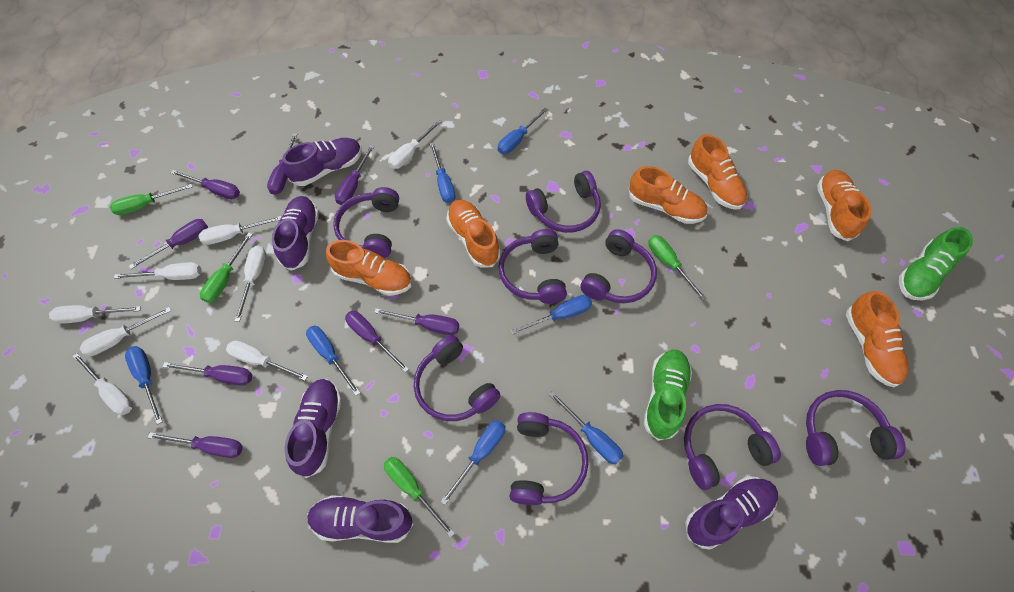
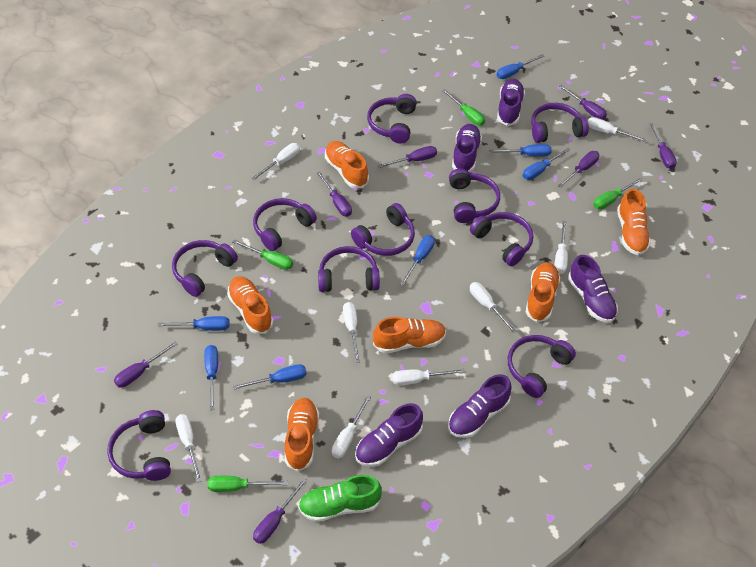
green shoe: 2 -> 1
purple headphones: 8 -> 10
purple screwdriver: 8 -> 7

